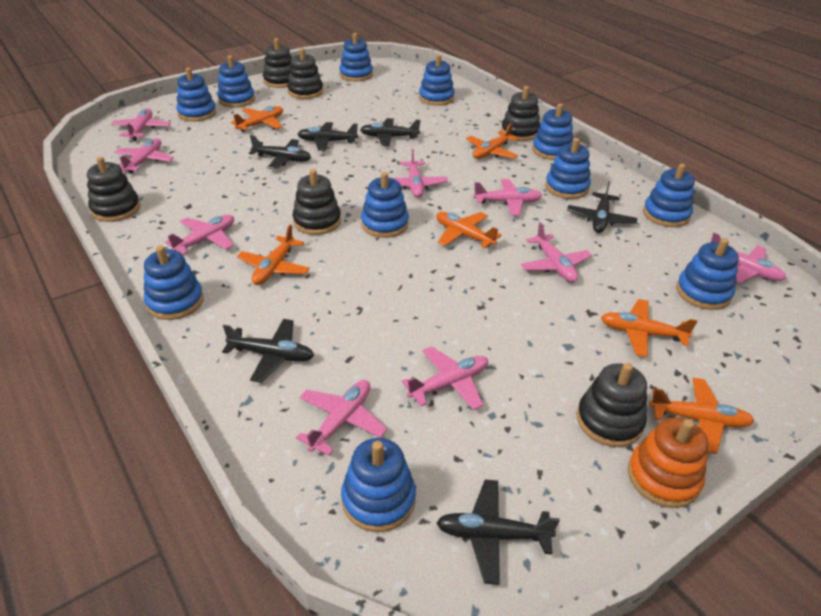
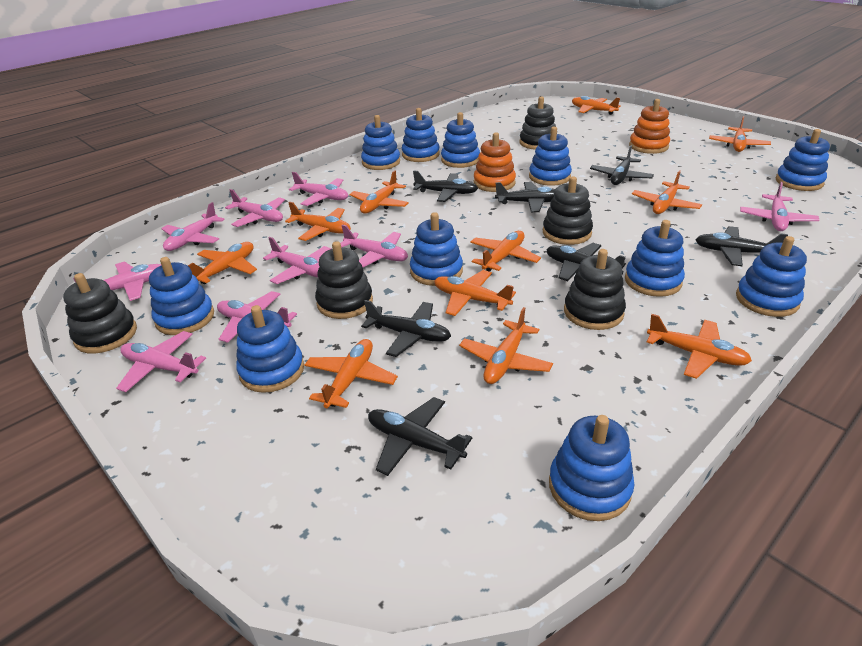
black plane: 6 -> 7
black stacking toy: 6 -> 5
orange plane: 6 -> 11
orange stacking toy: 1 -> 2

